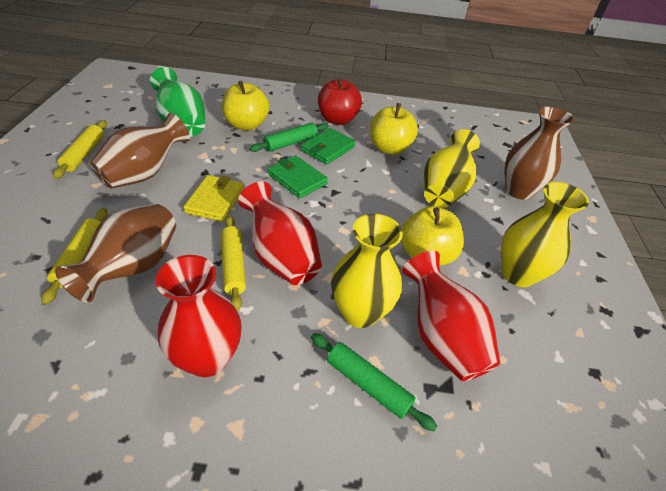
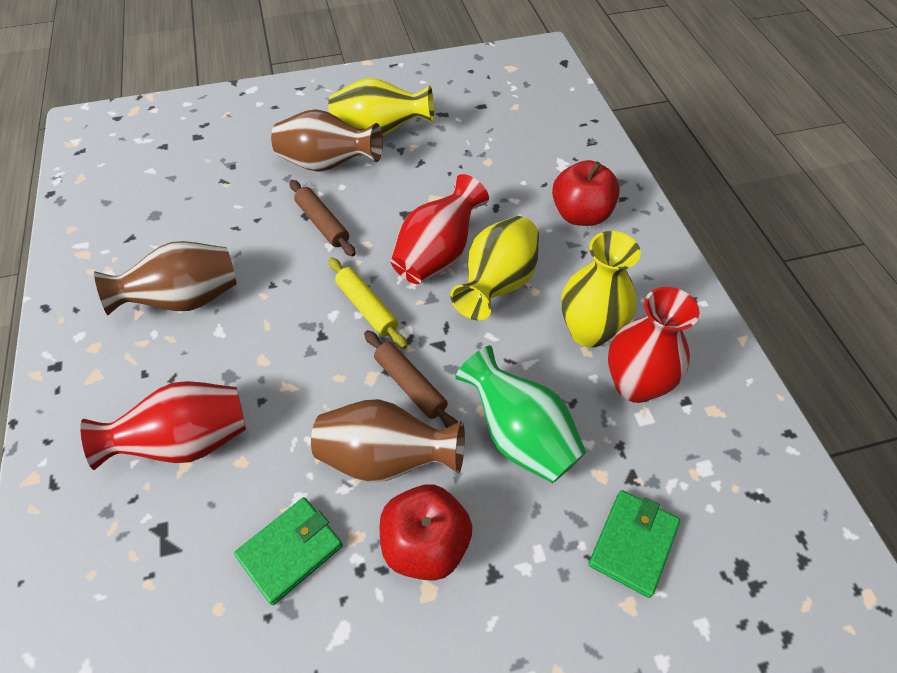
brown rolling pin: 0 -> 2
green rolling pin: 2 -> 0
red apple: 1 -> 2
yellow apple: 3 -> 0
yellow rolling pin: 3 -> 1
yellow wallet: 1 -> 0

